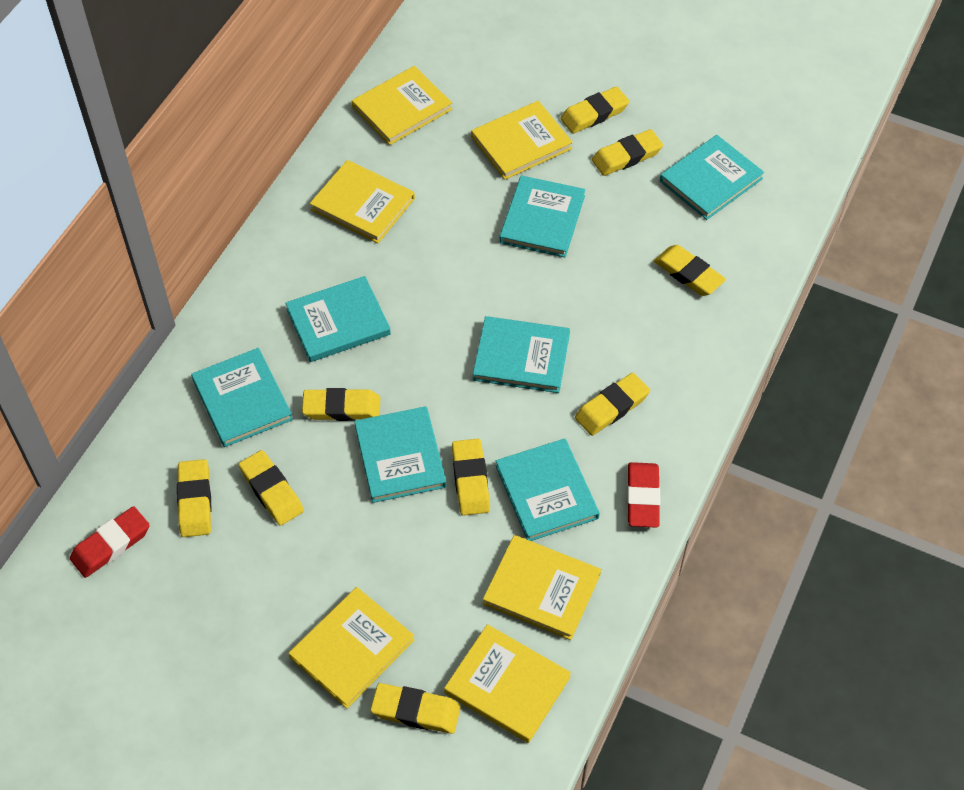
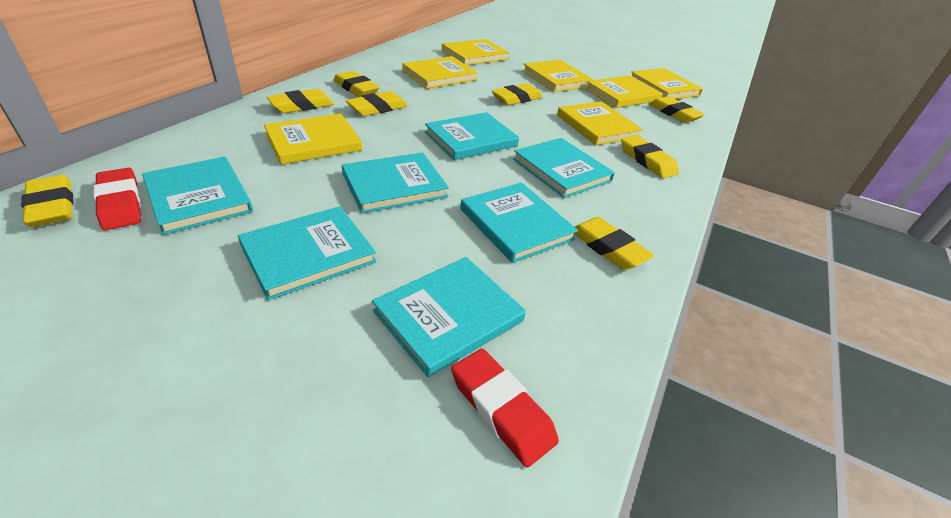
yellow book: 6 -> 7
yellow eraser: 9 -> 8

